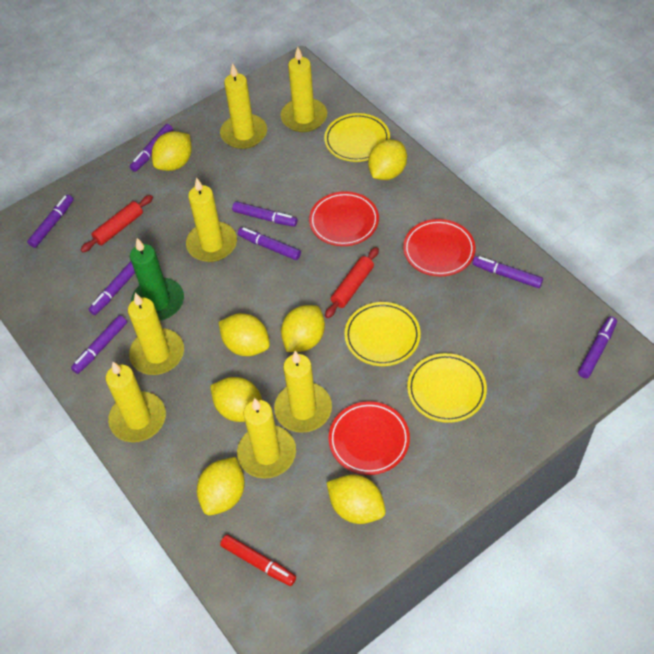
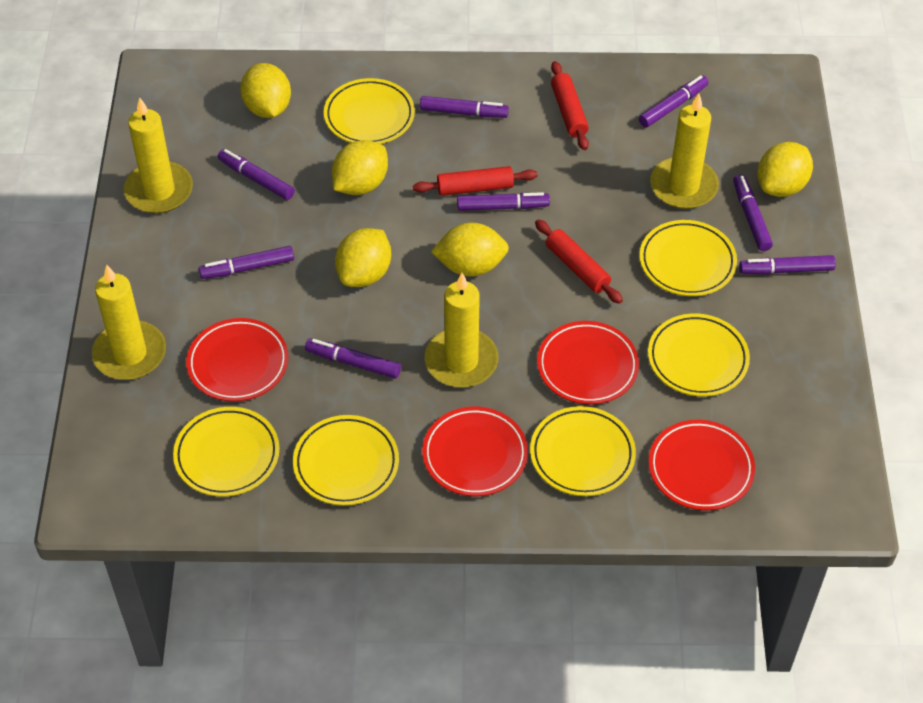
green candle: 1 -> 0
red marker: 1 -> 0
red plate: 3 -> 4
red rolling pin: 2 -> 3
yellow candle: 7 -> 4
yellow lemon: 7 -> 5
yellow plate: 3 -> 6

